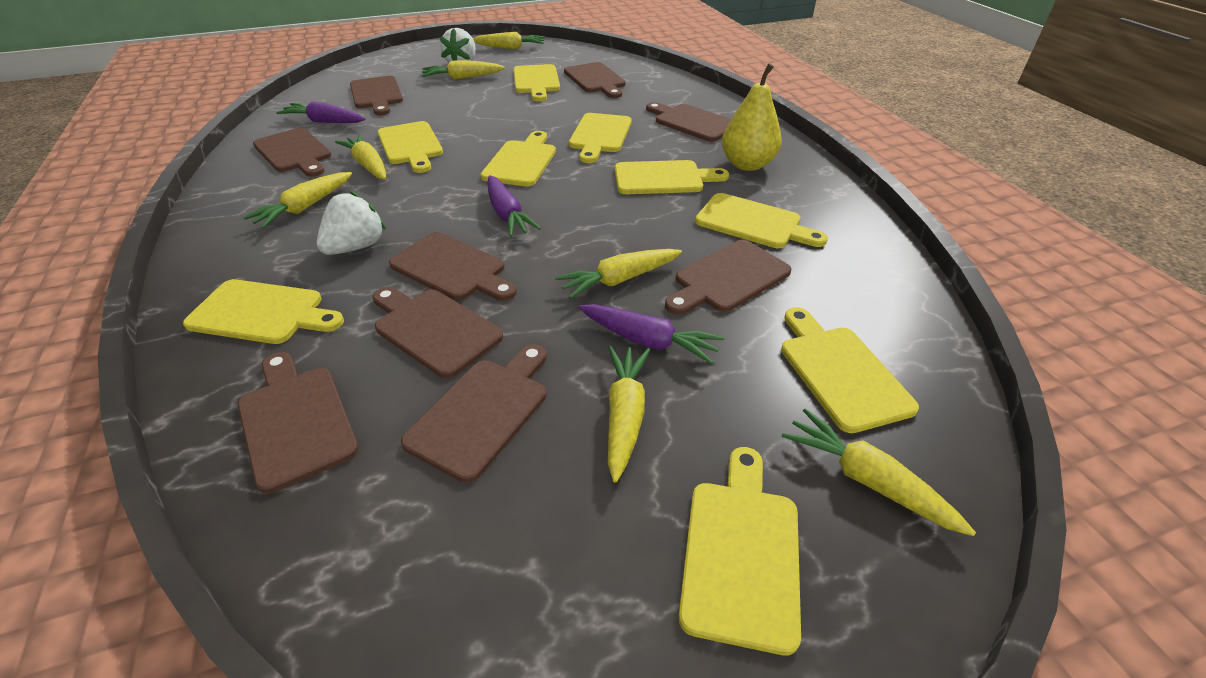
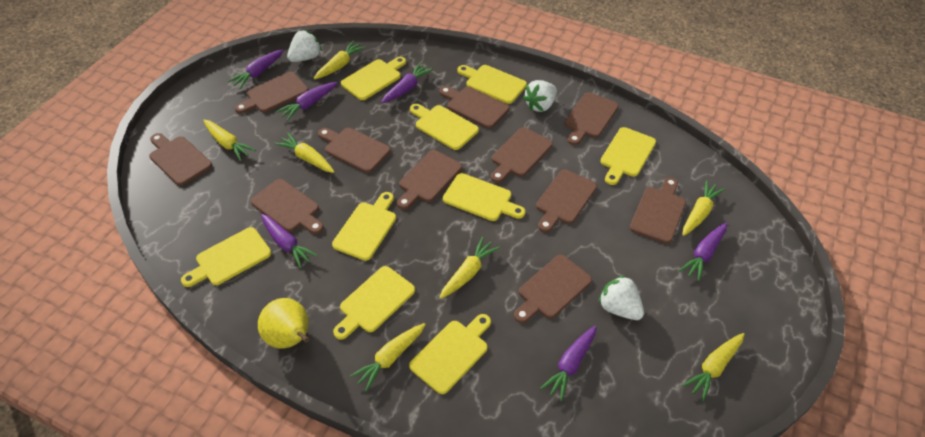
brown cutting board: 9 -> 11
purple carrot: 3 -> 6
white strawberry: 2 -> 3

